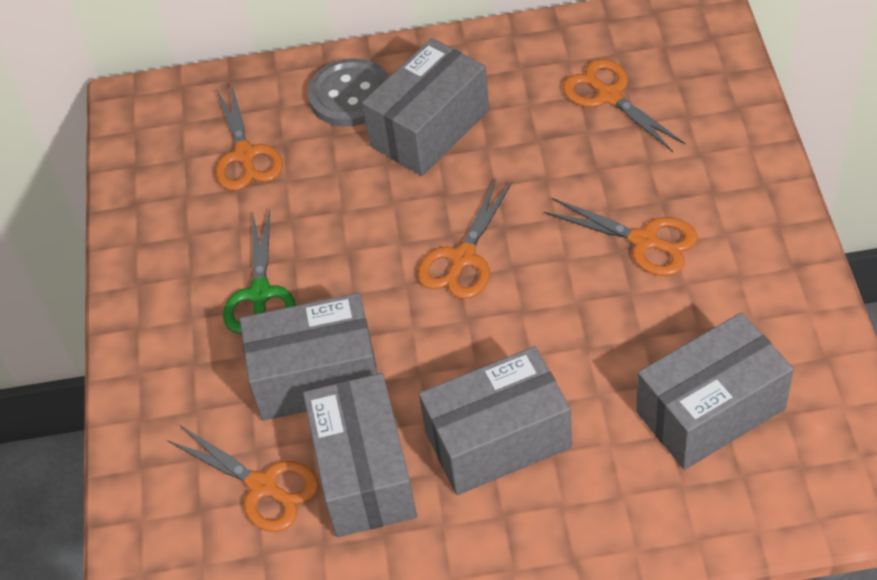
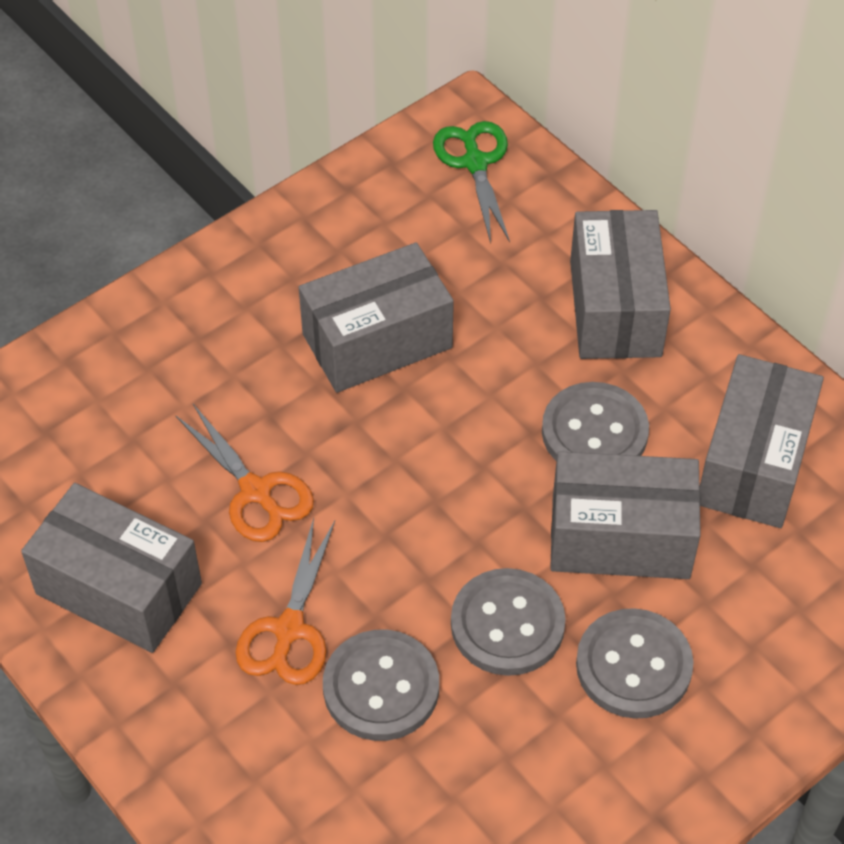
grey button: 1 -> 4
orange scissors: 5 -> 2

